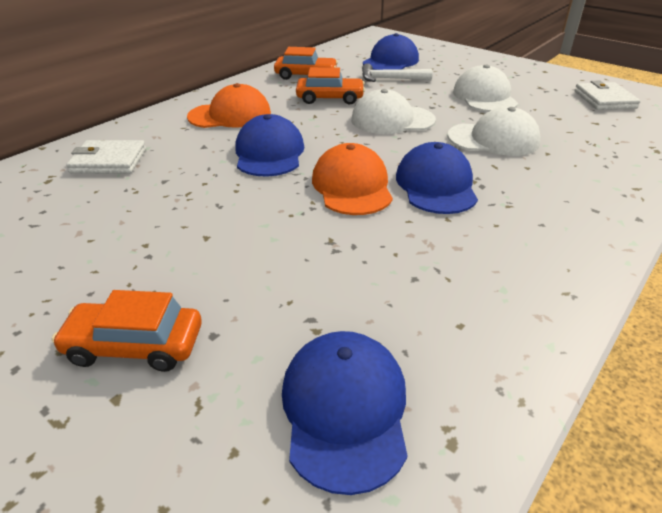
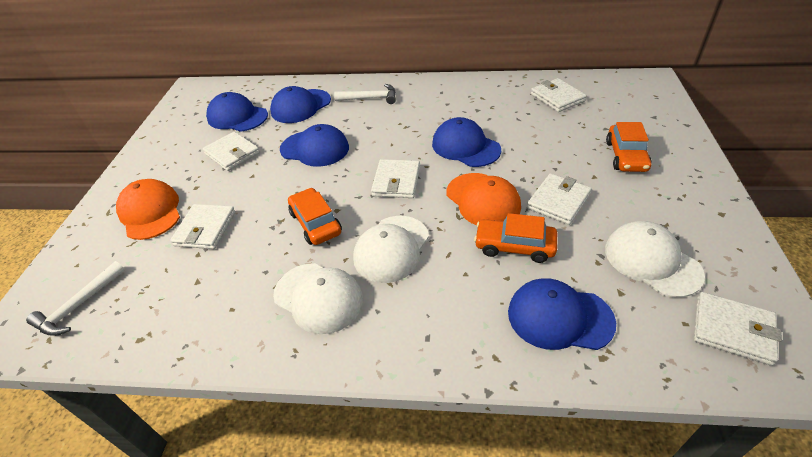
blue cap: 4 -> 5
white hammer: 1 -> 2
white wallet: 2 -> 6

